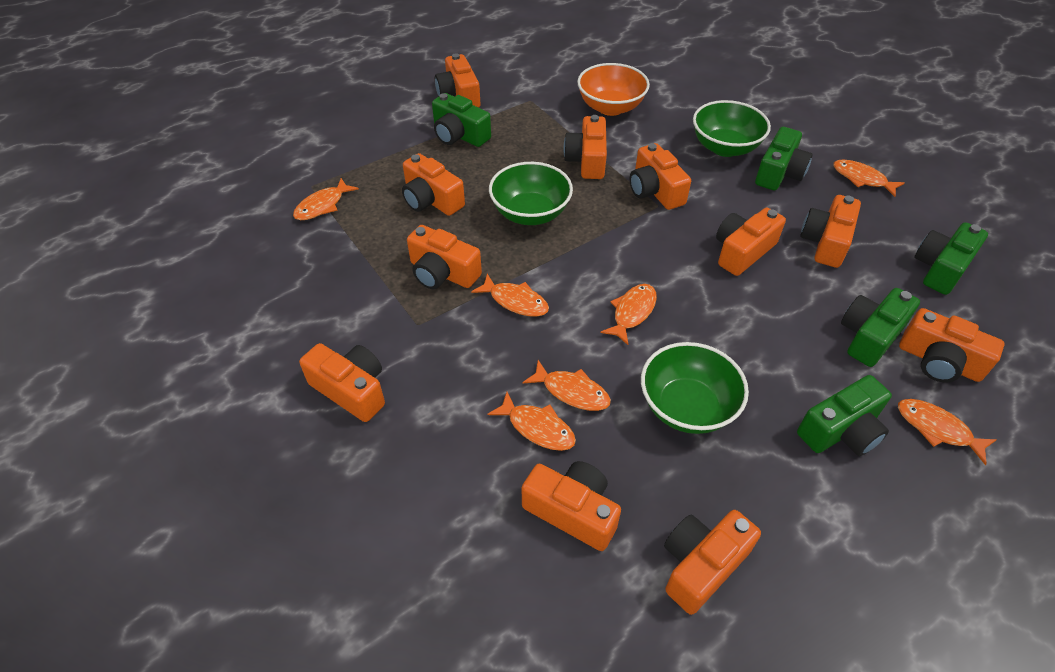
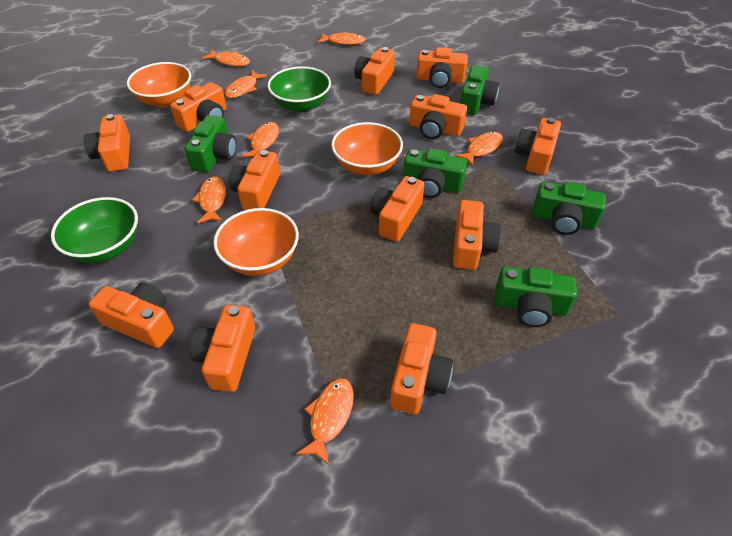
green bowl: 3 -> 2
orange bowl: 1 -> 3
orange camera: 11 -> 12

